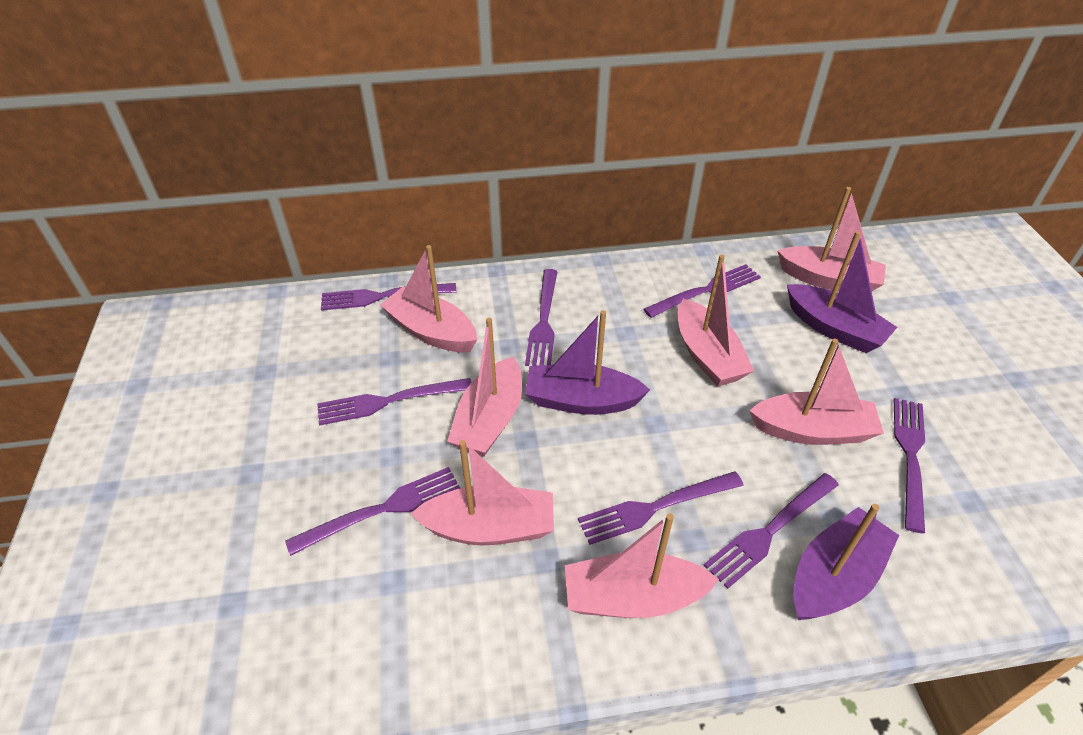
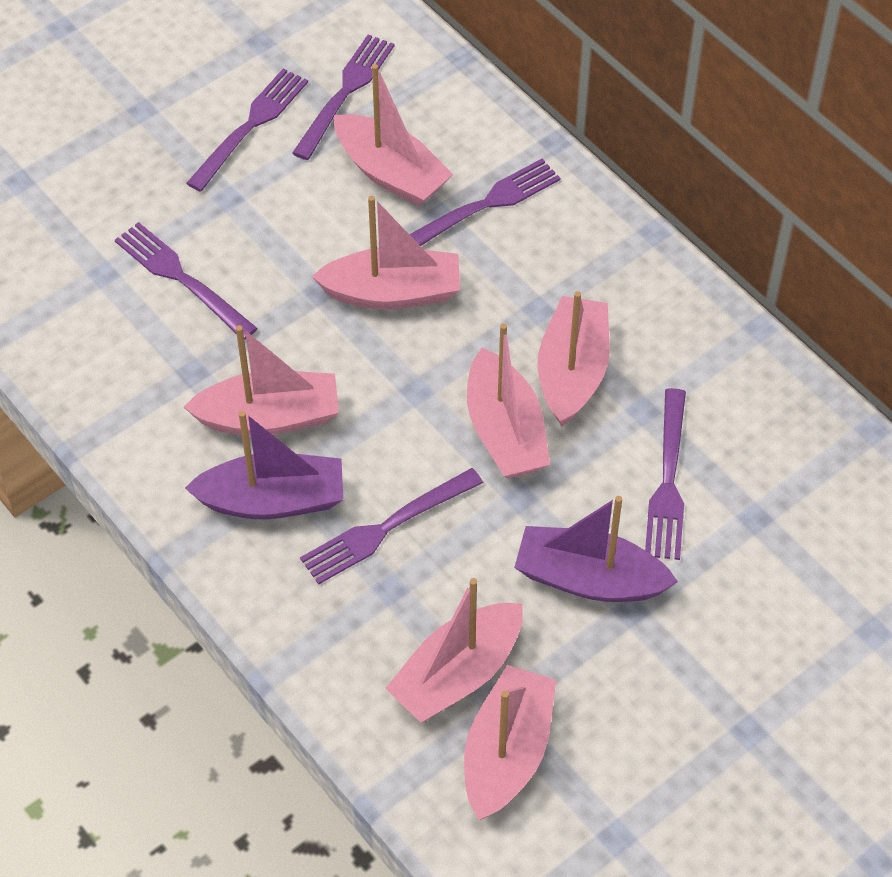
purple boat: 3 -> 2
purple fork: 8 -> 6

